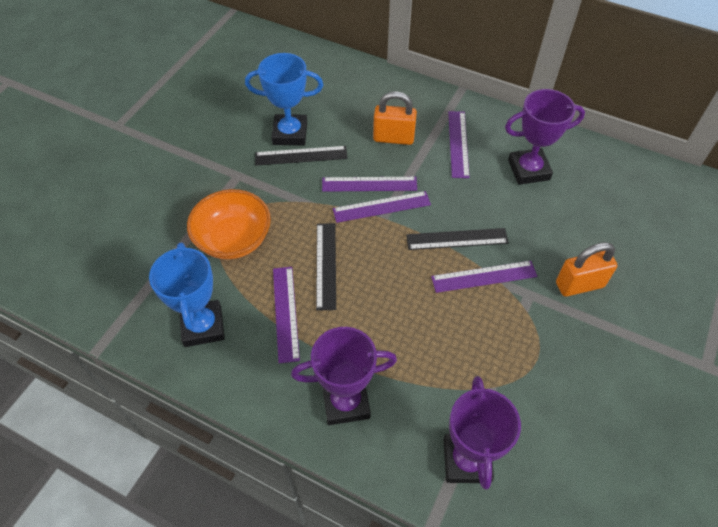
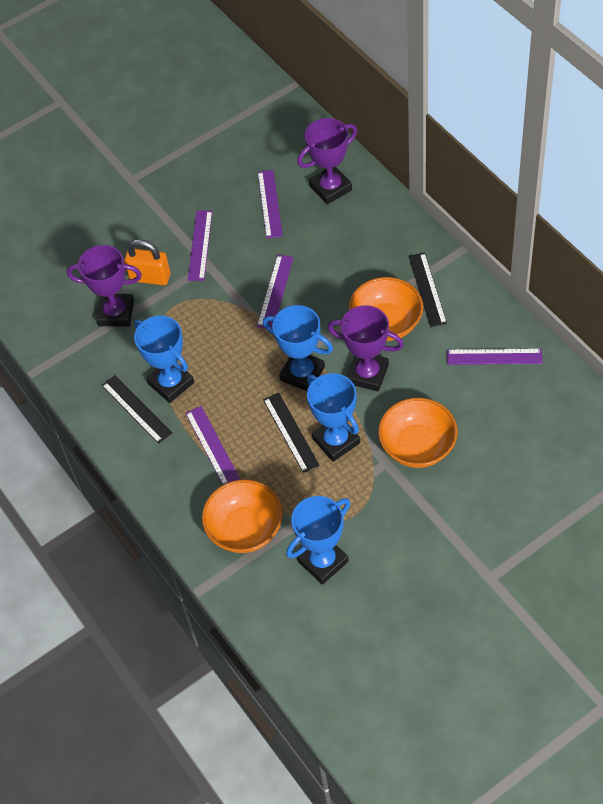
blue trophy: 2 -> 4
orange bowl: 1 -> 3
orange padlock: 2 -> 1

